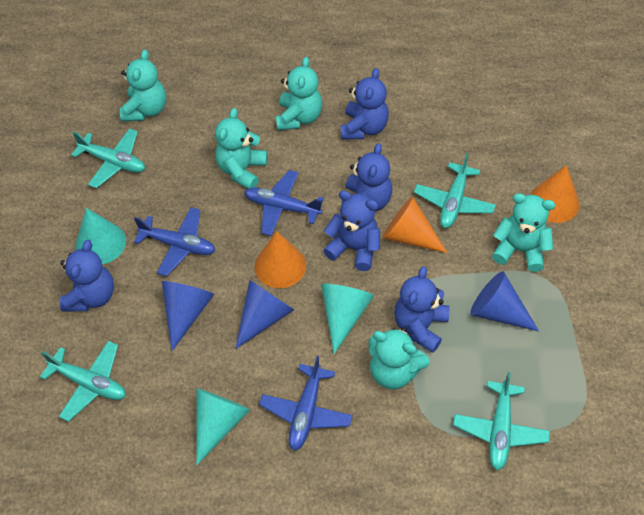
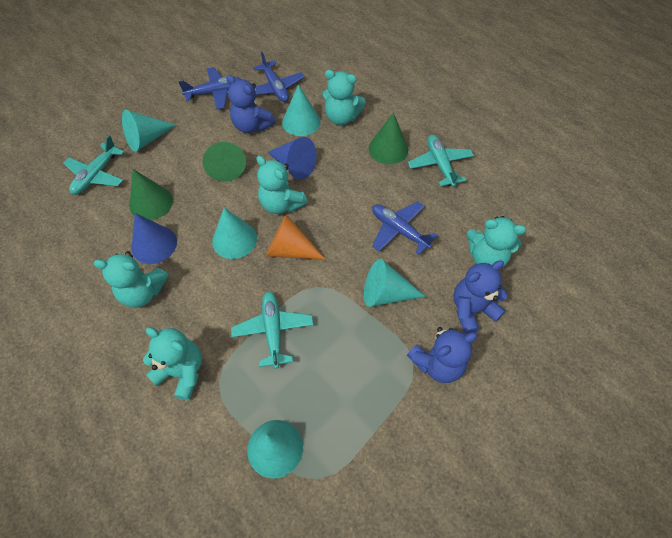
blue cone: 3 -> 2
blue teddy bear: 5 -> 3
green cone: 0 -> 3
orange cone: 3 -> 1
turquoise cone: 3 -> 5
turquoise plane: 4 -> 3

